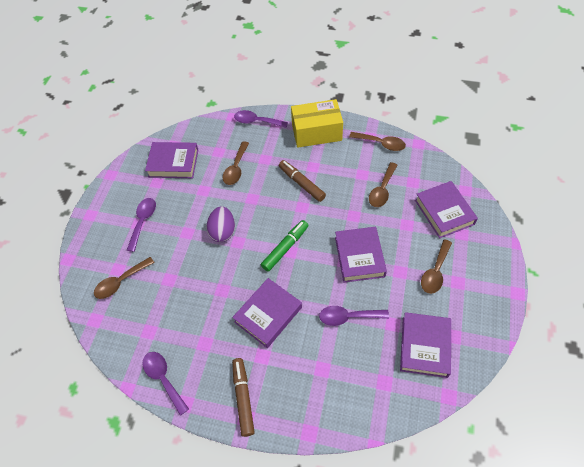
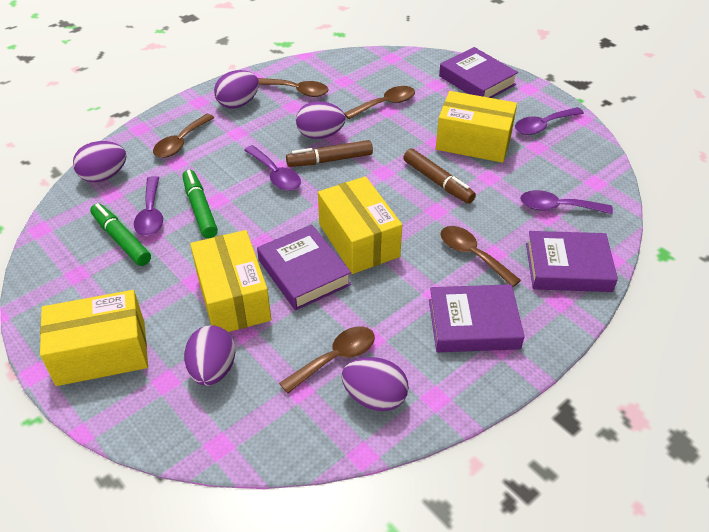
green marker: 1 -> 2
purple book: 5 -> 4
purple egg: 1 -> 5
yellow box: 1 -> 4

